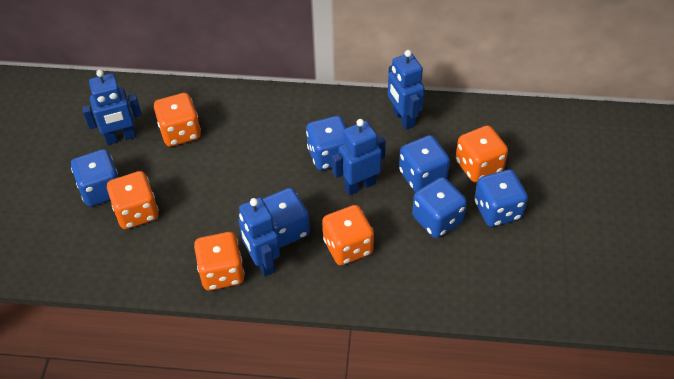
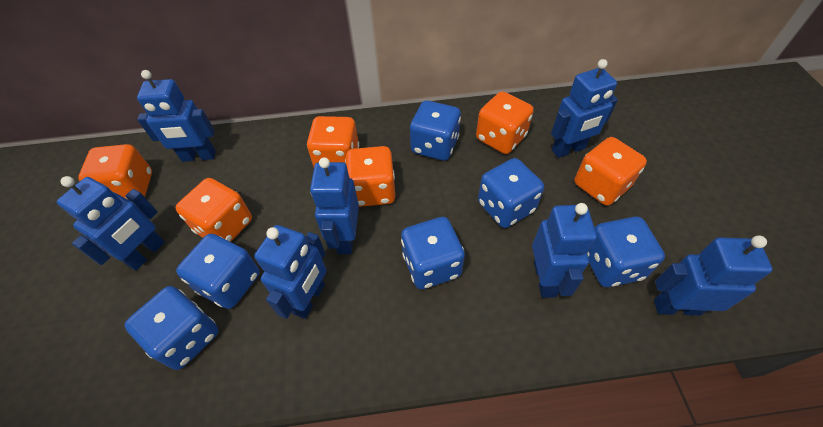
blue robot: 4 -> 7
orange dice: 5 -> 6

